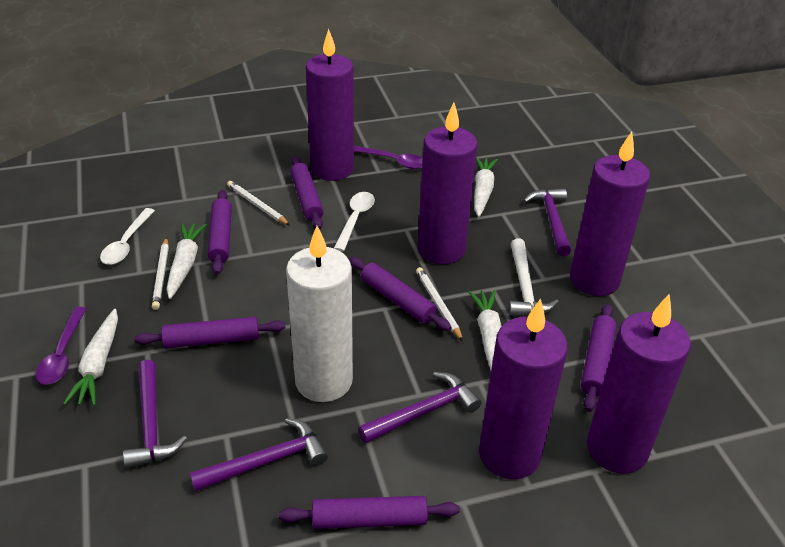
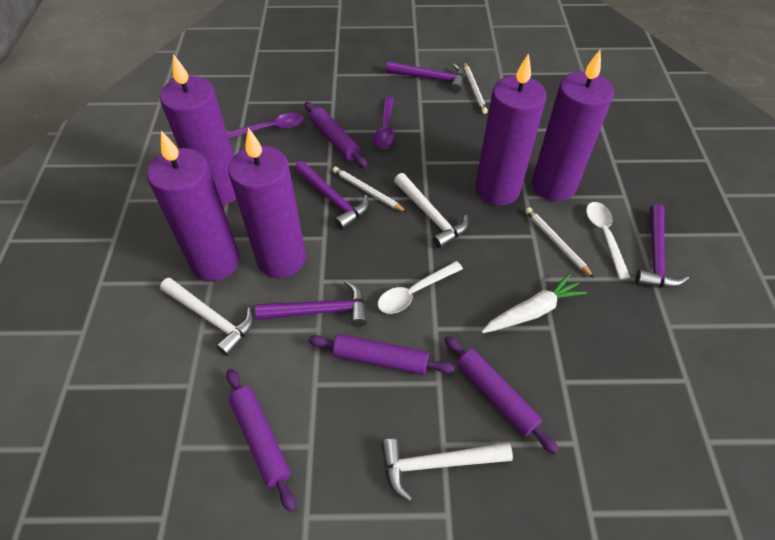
purple rolling pin: 6 -> 4
white candle: 1 -> 0
white carrot: 4 -> 1
white hammer: 1 -> 3

